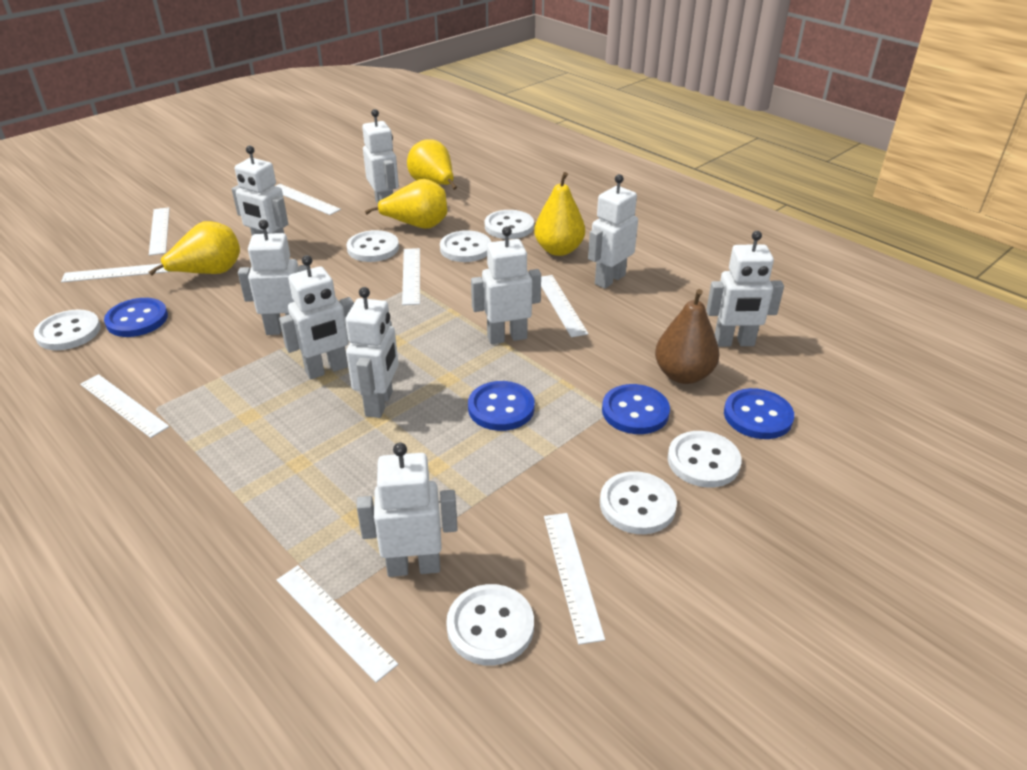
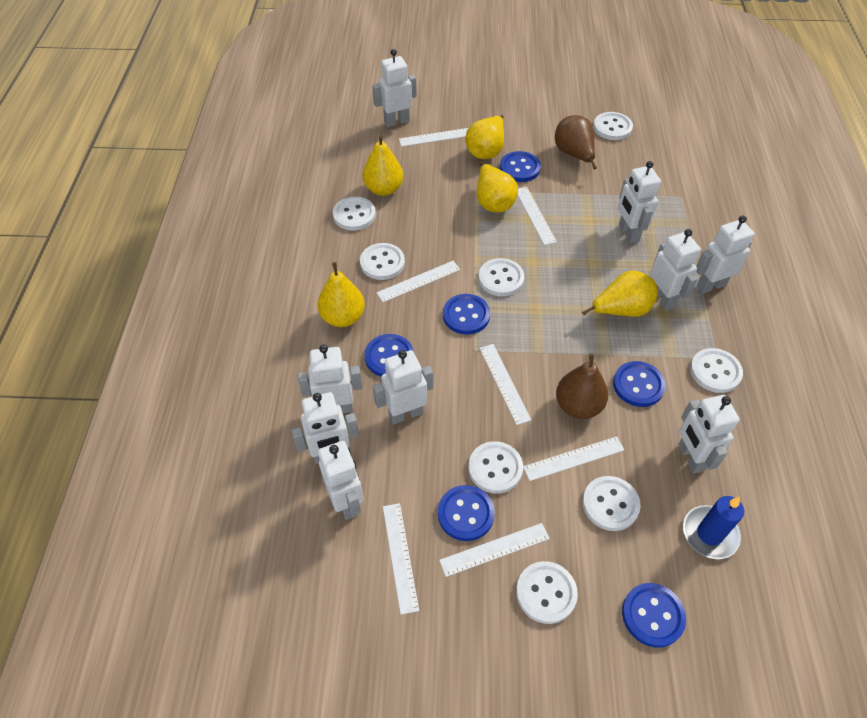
blue button: 4 -> 6
blue candle: 0 -> 1
brown pear: 1 -> 2
white button: 7 -> 8
white ruler: 8 -> 7
yellow pear: 4 -> 5

